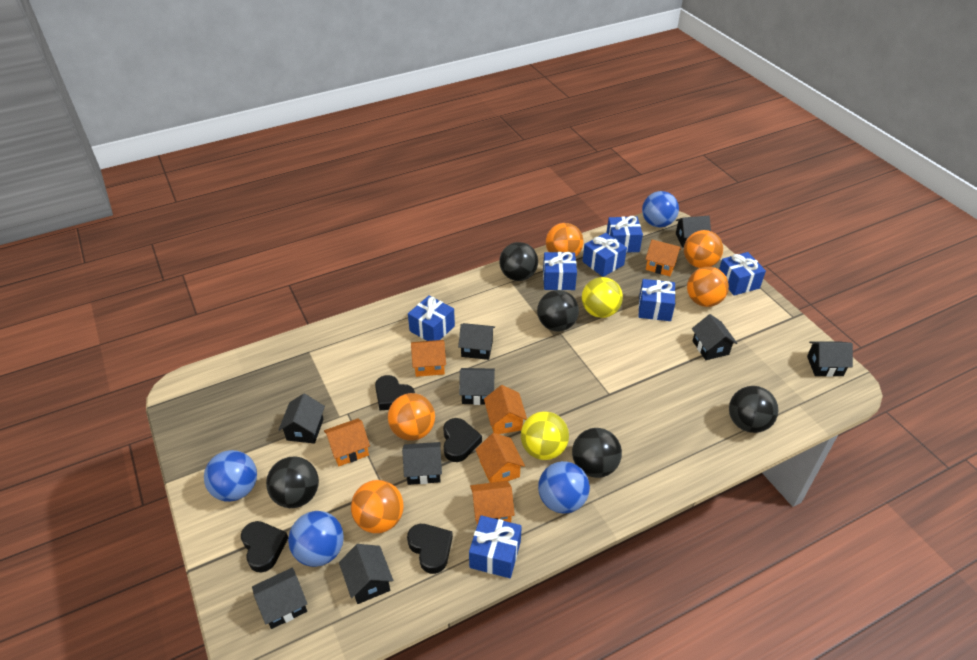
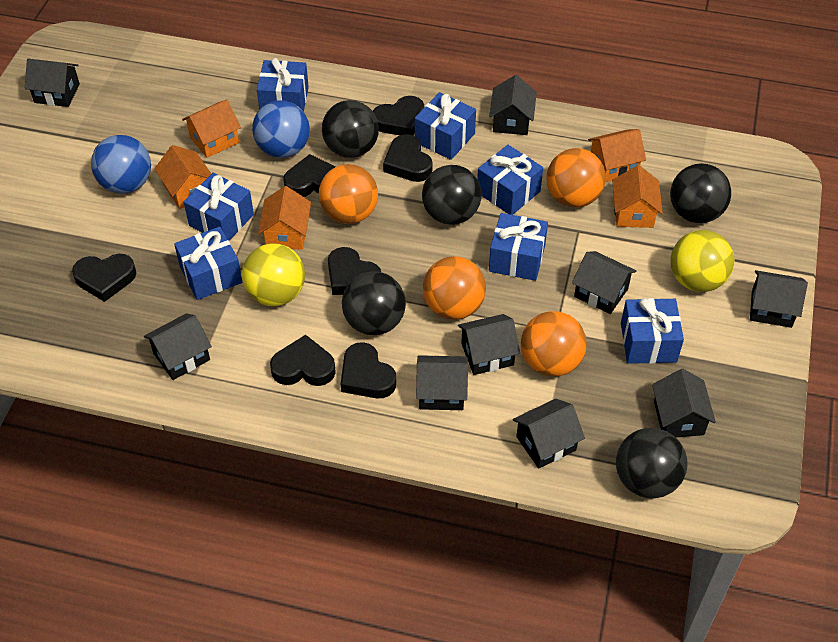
black heart: 4 -> 7
blue ball: 4 -> 2
orange ball: 5 -> 4
orange house: 6 -> 5

